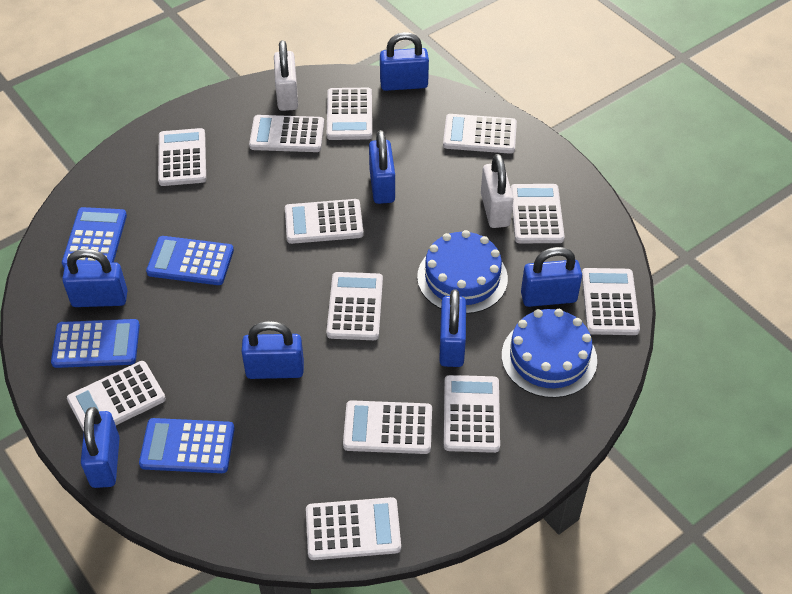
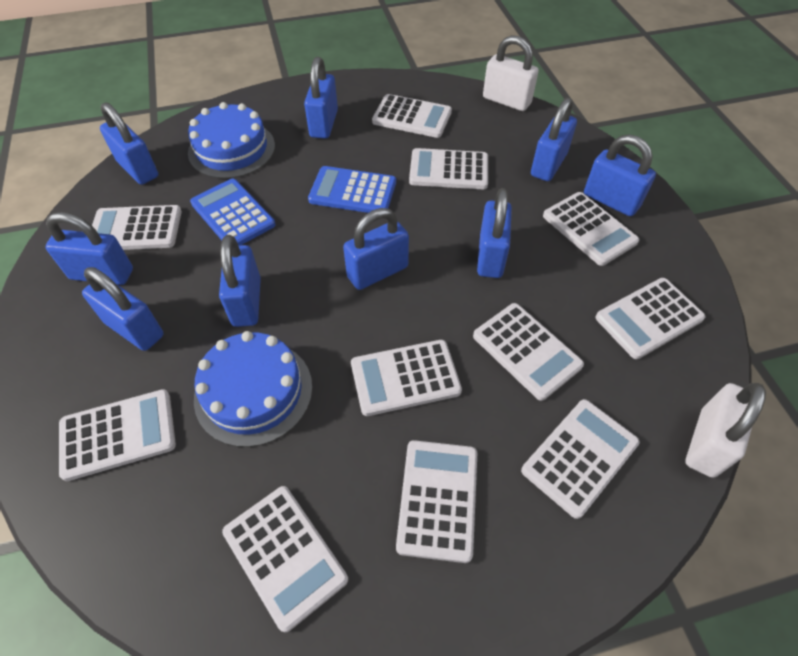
blue calculator: 4 -> 2
blue padlock: 7 -> 9
white calculator: 12 -> 11

